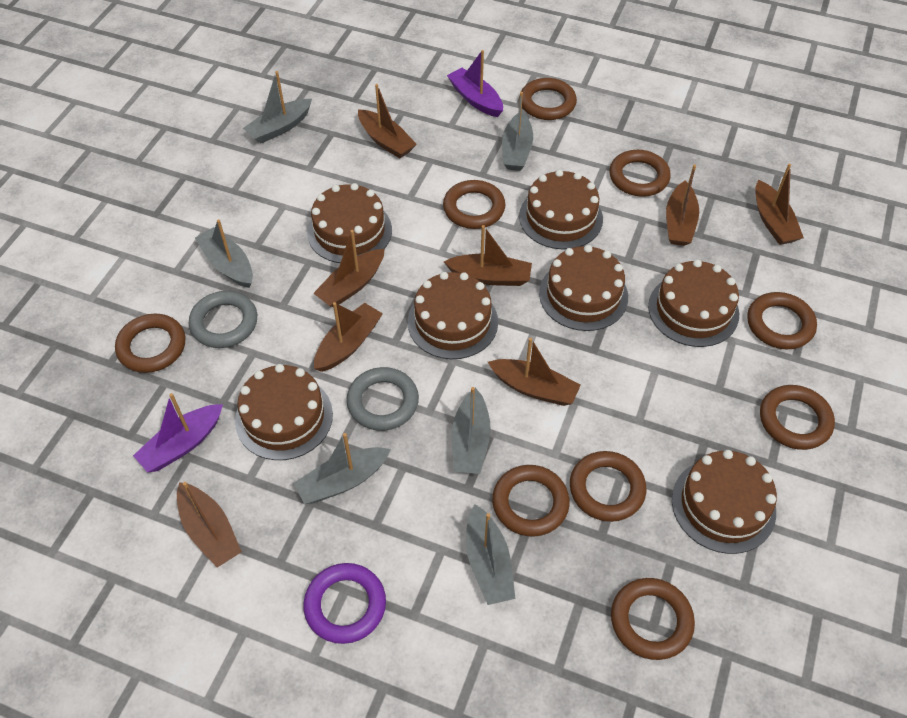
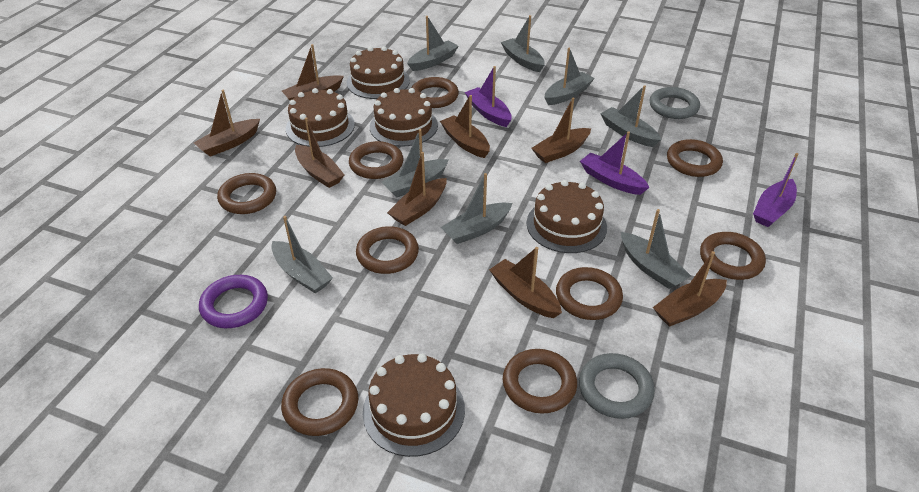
brown cake: 7 -> 5
grey boat: 6 -> 8
purple boat: 2 -> 3

